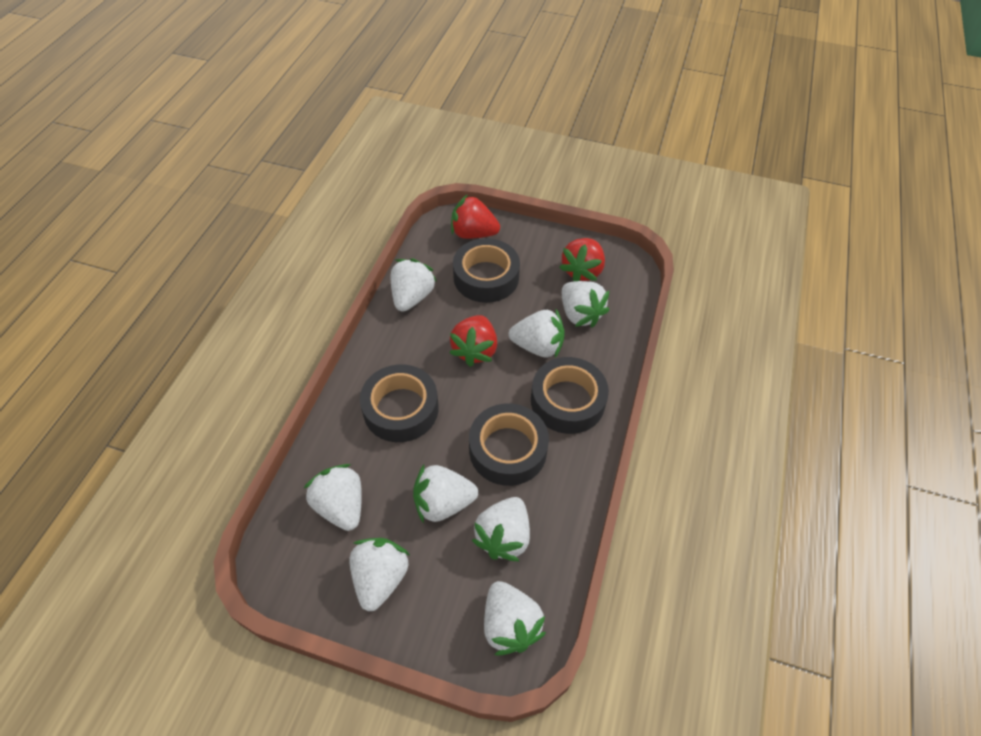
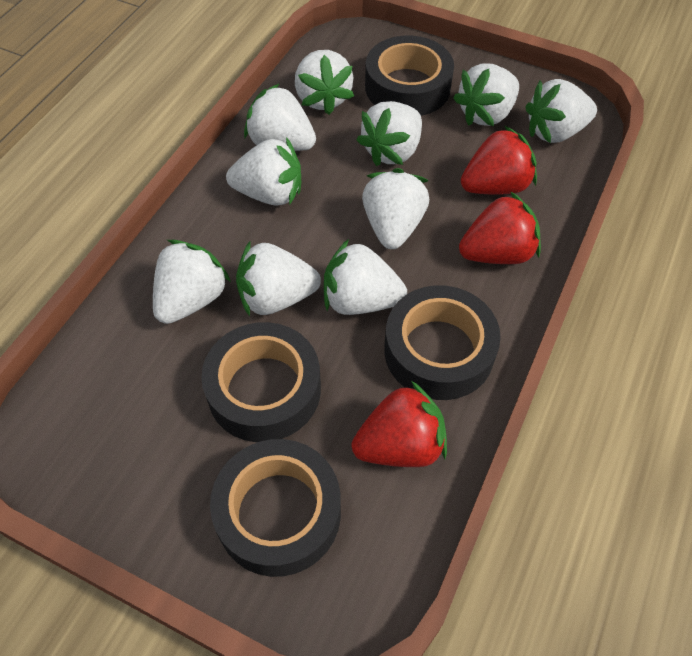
white strawberry: 8 -> 10

